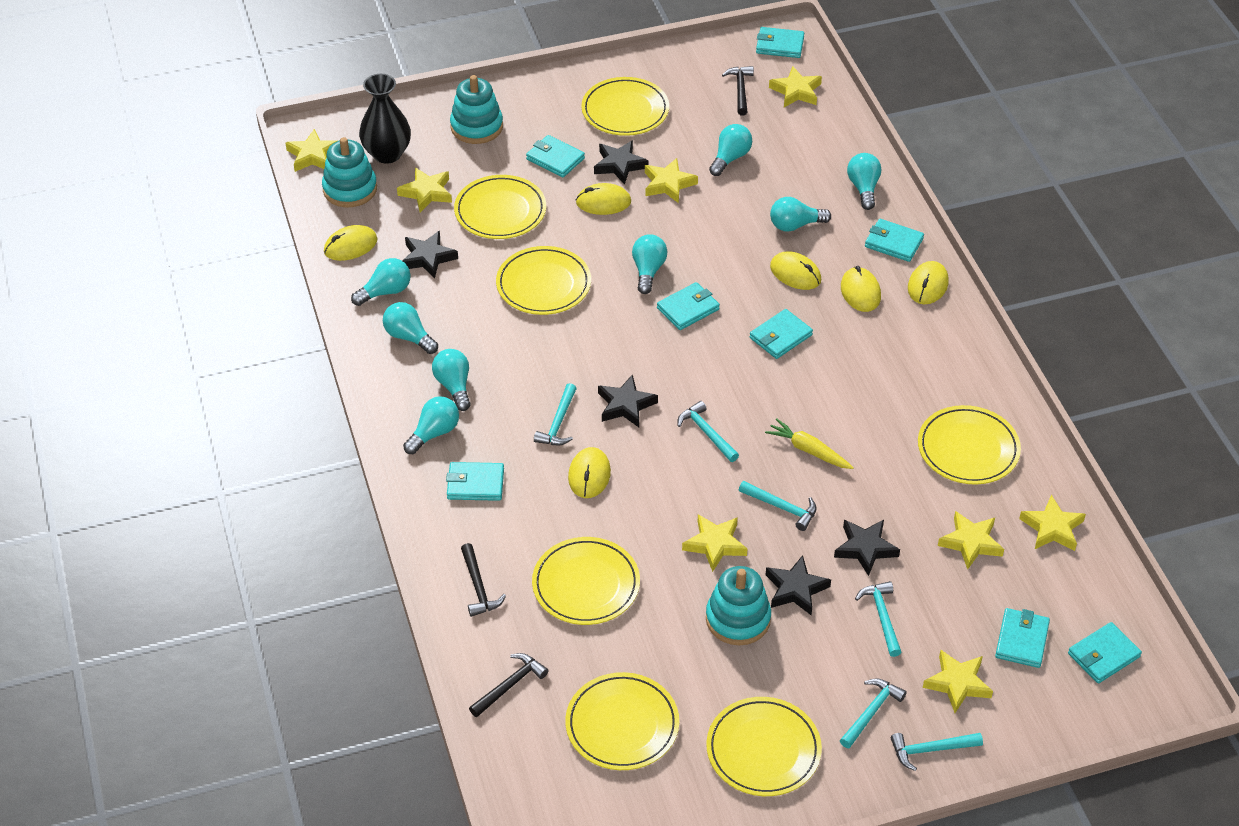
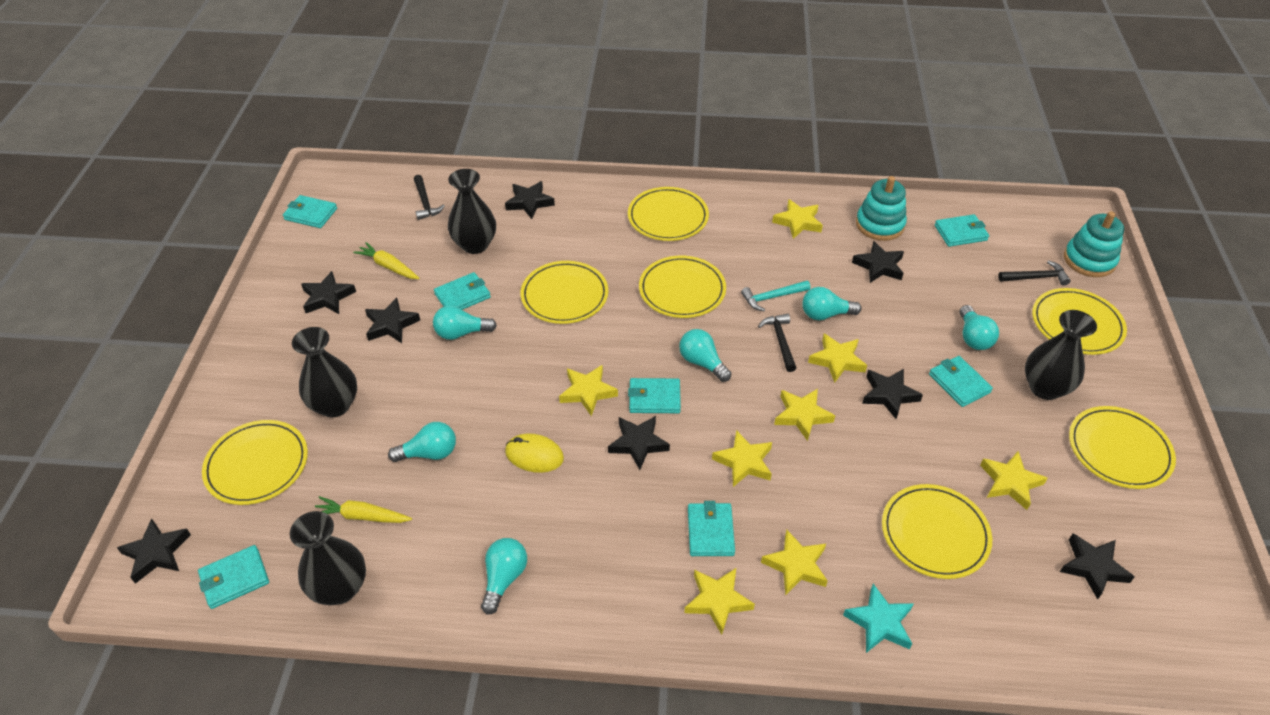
black star: 5 -> 8
black vase: 1 -> 4
turquoise hammer: 6 -> 1
turquoise light bulb: 8 -> 6
turquoise stacking toy: 3 -> 2
turquoise star: 0 -> 1
turquoise wallet: 8 -> 7
yellow carrot: 1 -> 2
yellow mouse: 6 -> 1

